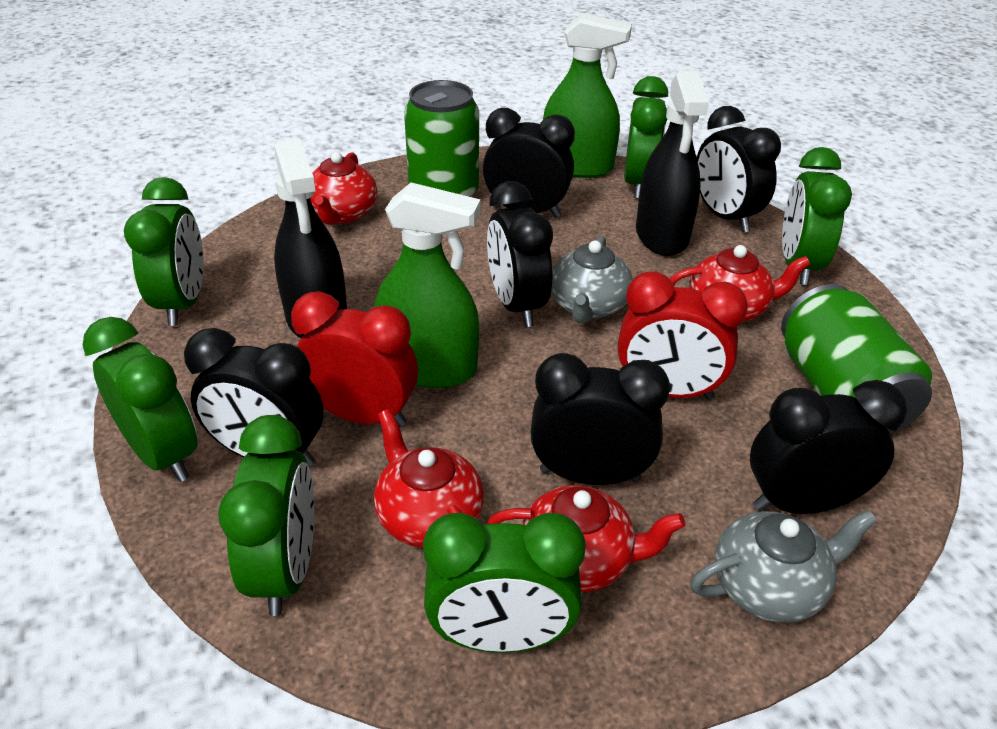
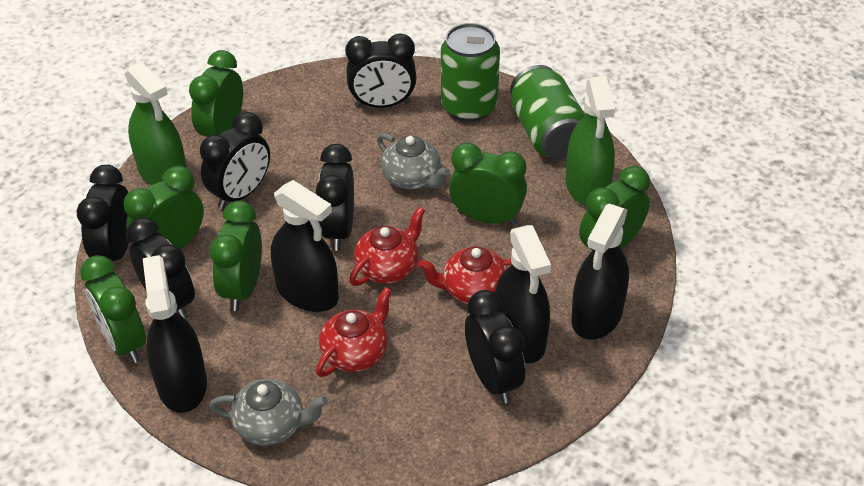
black spray bottle: 2 -> 4
red clock: 2 -> 0
red teapot: 4 -> 3

